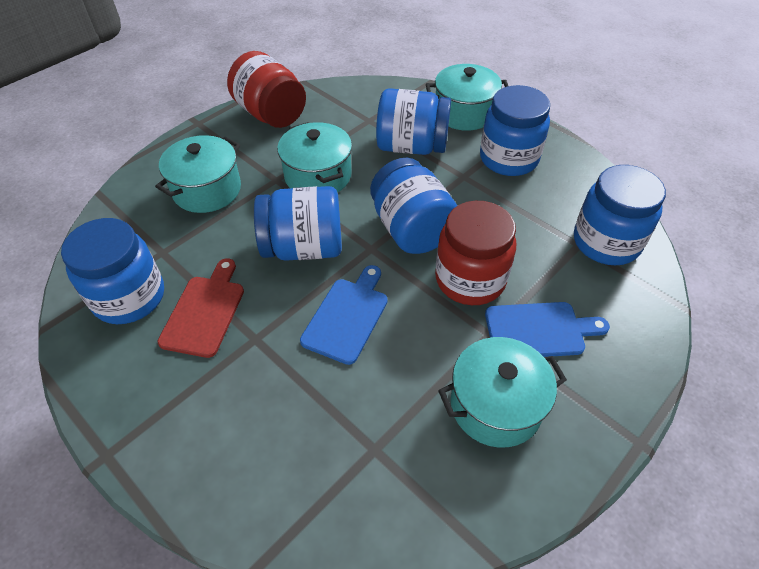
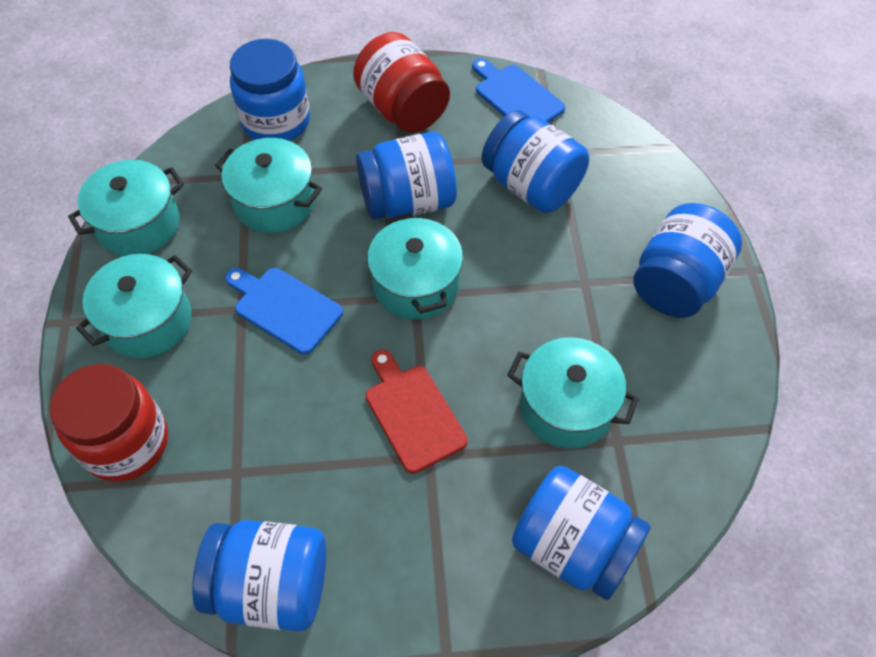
turquoise pot: 4 -> 5

